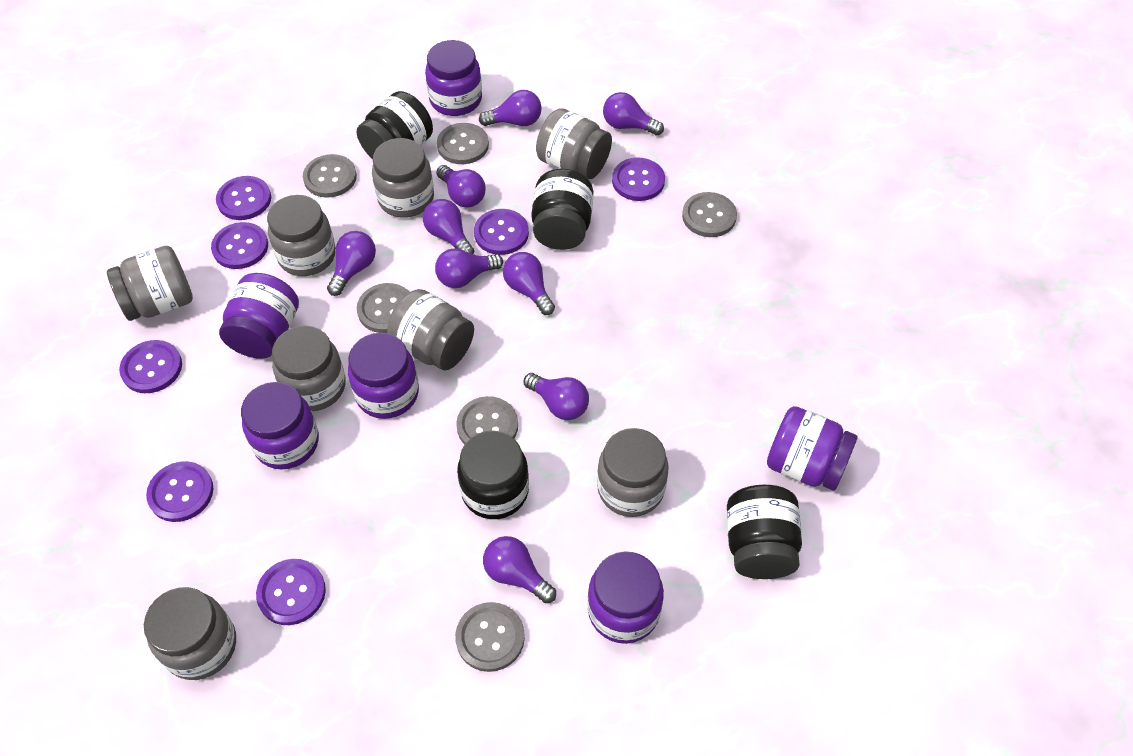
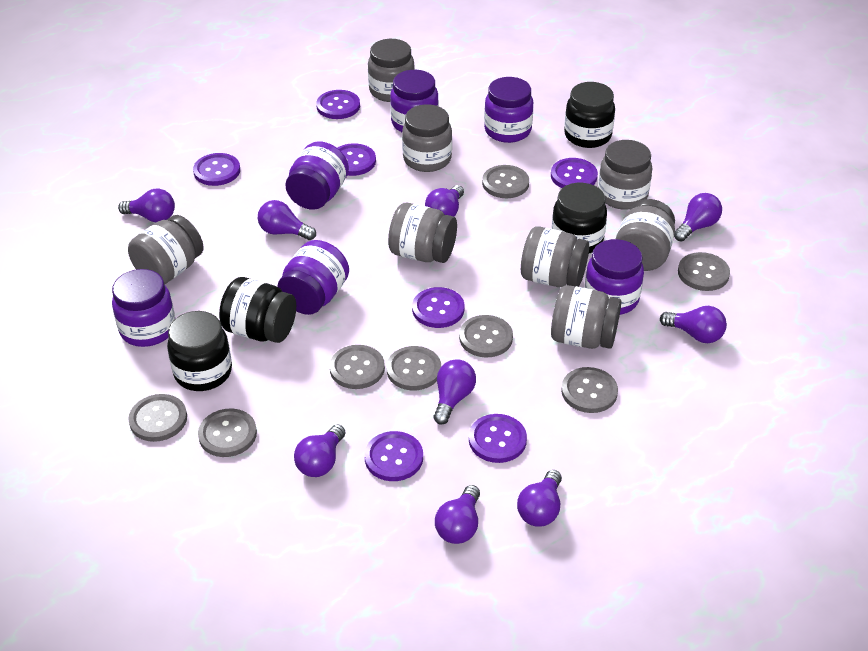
grey button: 6 -> 8

